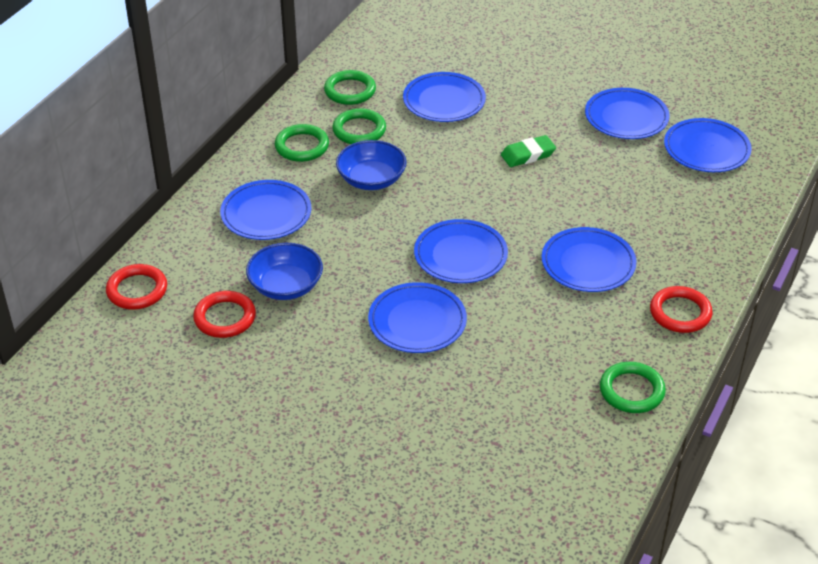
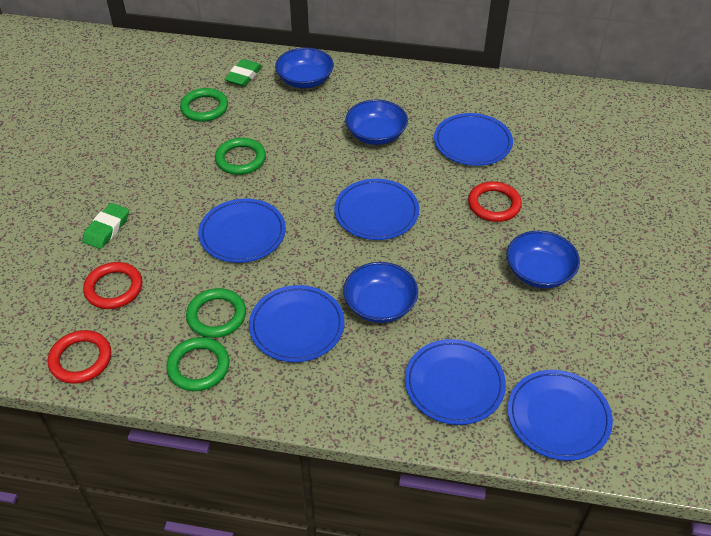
blue bowl: 2 -> 4
blue plate: 7 -> 6
green eraser: 1 -> 2

